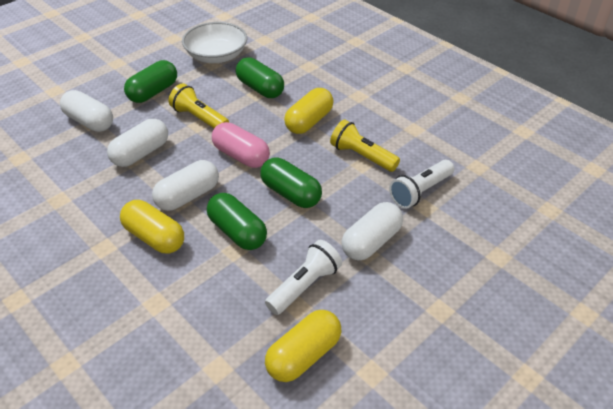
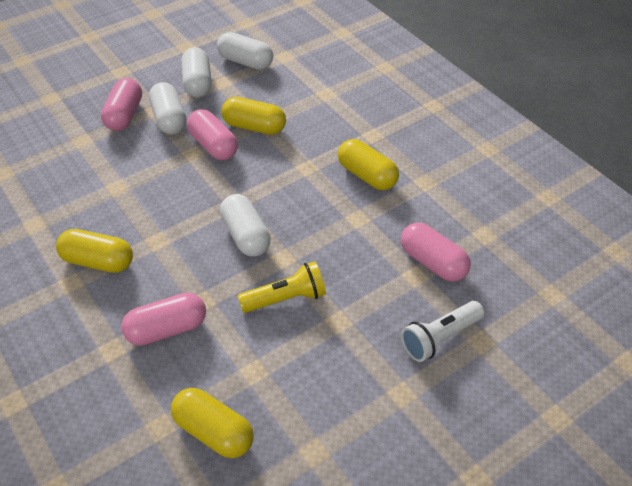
green capsule: 4 -> 0
pink capsule: 1 -> 4
white bowl: 1 -> 0
white flashlight: 2 -> 1
yellow capsule: 3 -> 4
yellow flashlight: 2 -> 1

